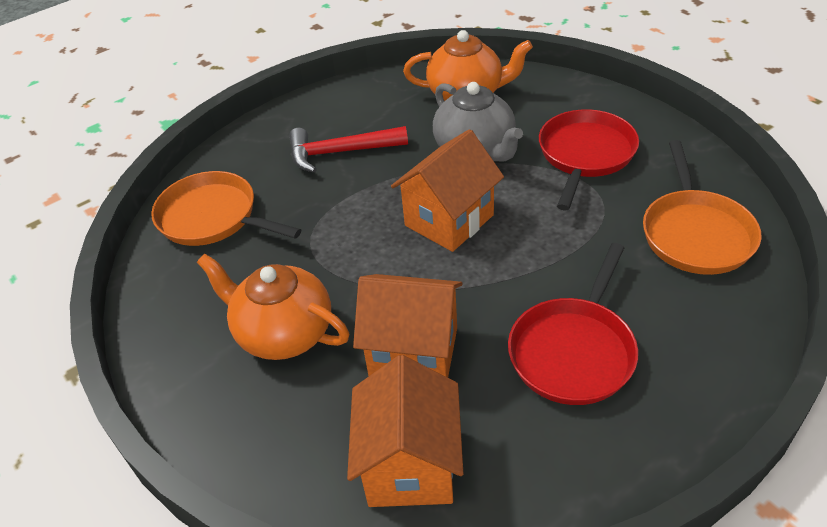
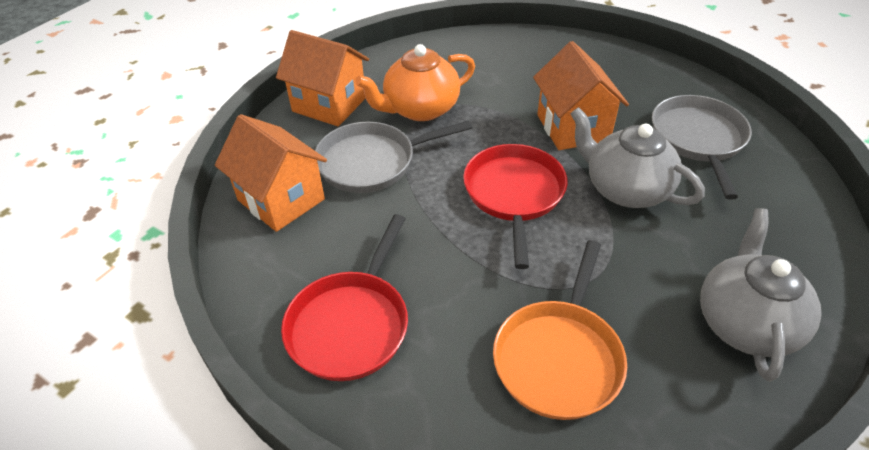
grey pan: 0 -> 2
grey teapot: 1 -> 2
orange pan: 2 -> 1
orange teapot: 2 -> 1
red hammer: 1 -> 0

